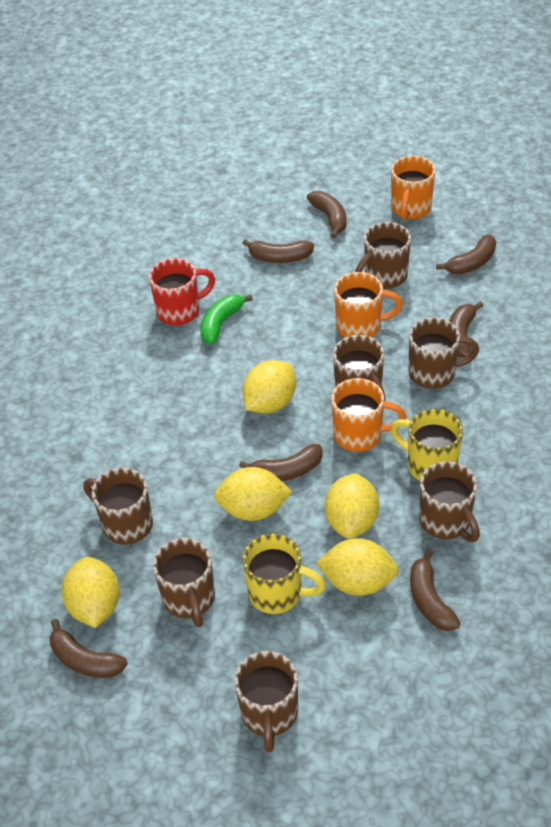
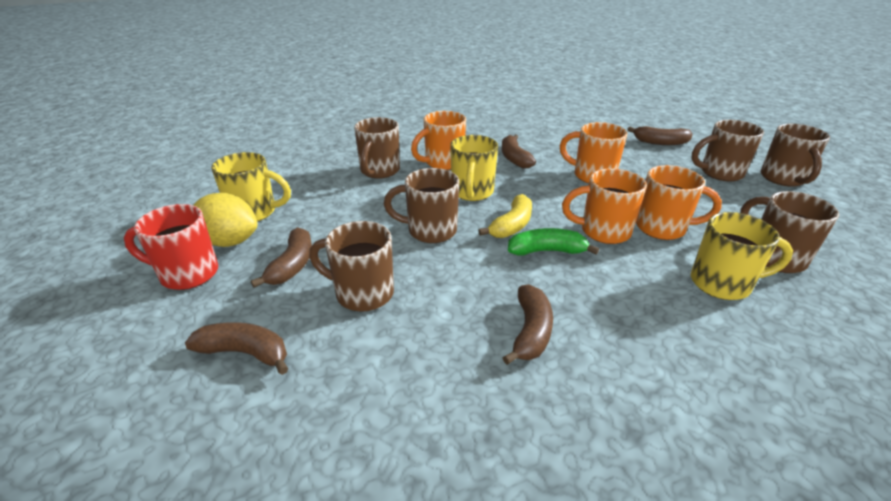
brown banana: 7 -> 5
brown mug: 7 -> 6
orange mug: 3 -> 4
yellow banana: 0 -> 1
yellow lemon: 5 -> 1
yellow mug: 2 -> 3

